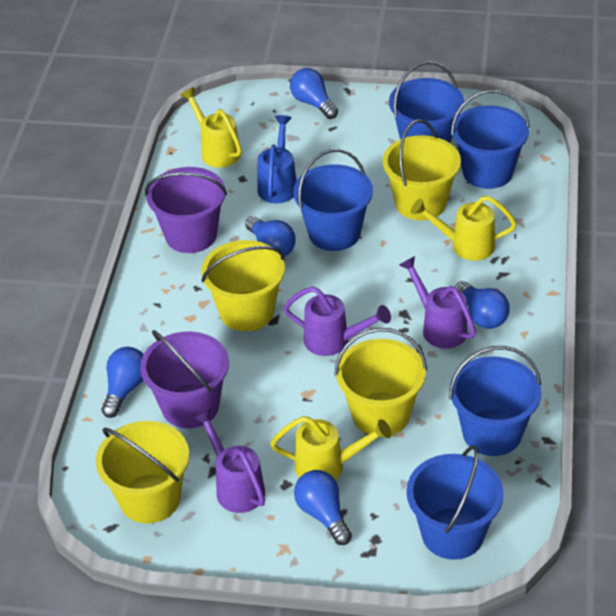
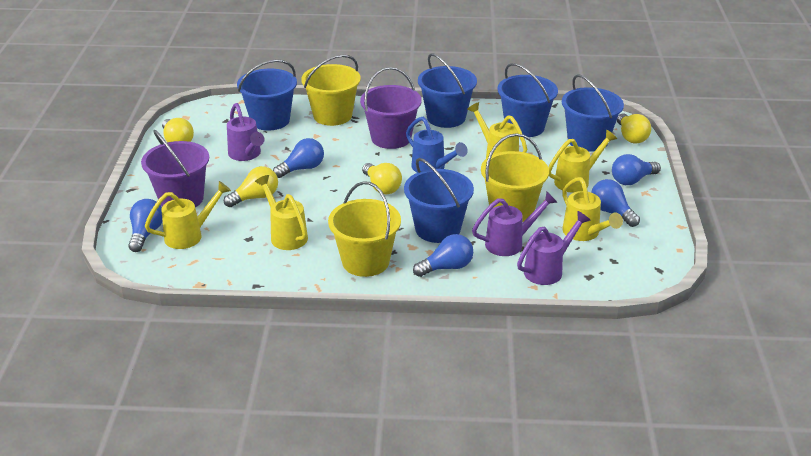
yellow bucket: 4 -> 3
yellow light bulb: 0 -> 4
yellow watering can: 3 -> 5

